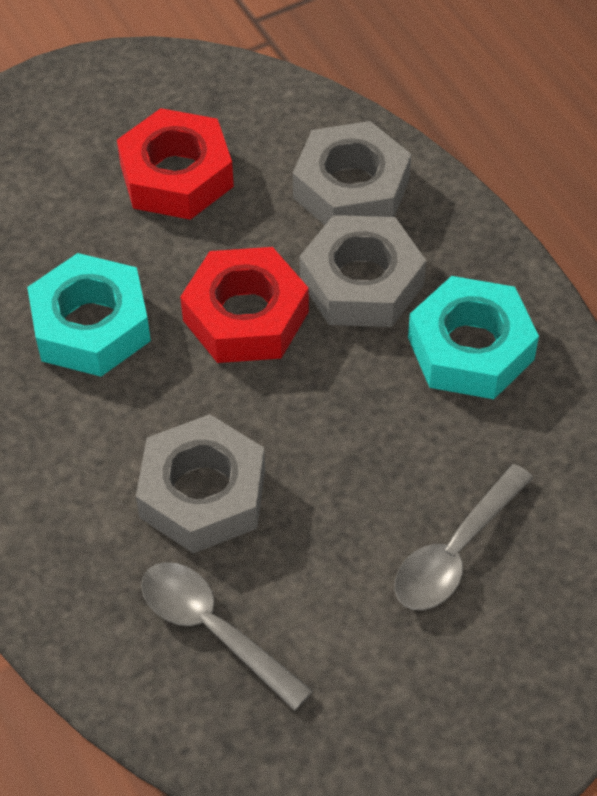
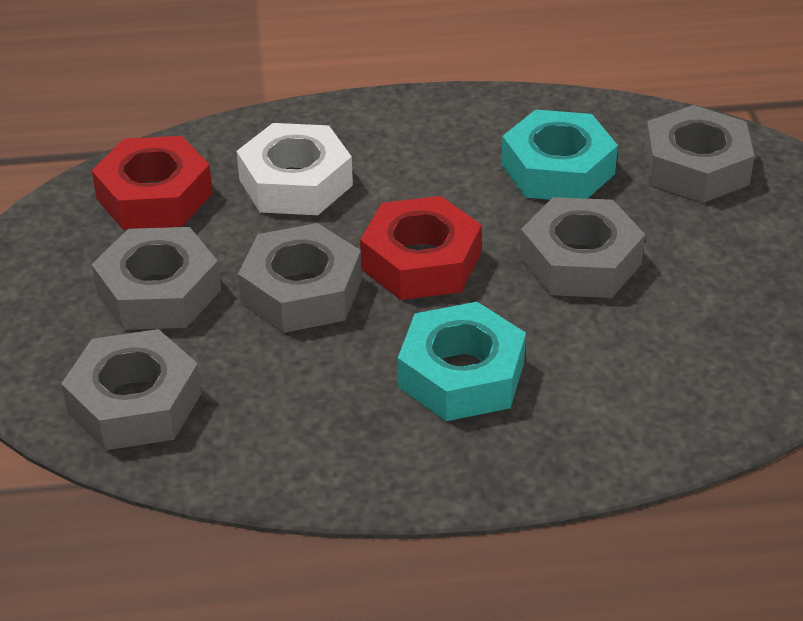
grey nut: 3 -> 5
grey spoon: 2 -> 0
white nut: 0 -> 1

